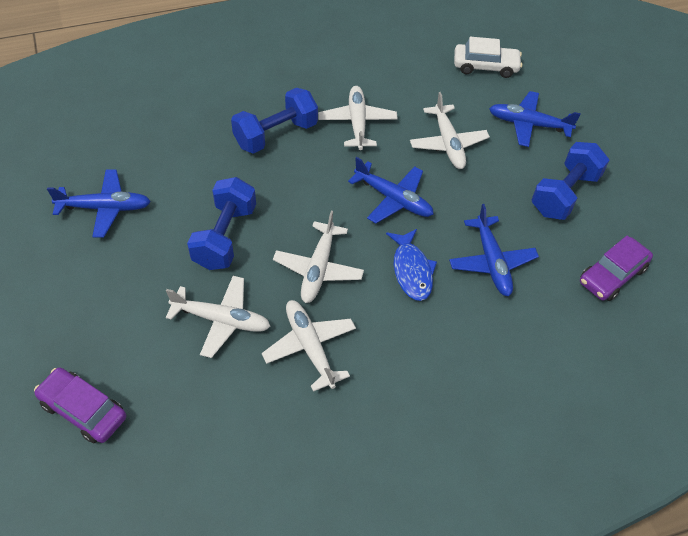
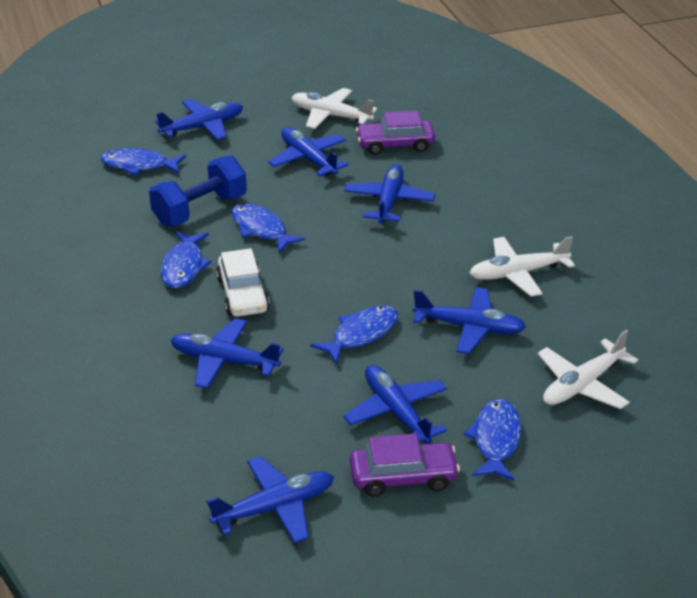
blue dumbbell: 3 -> 1
blue fish: 1 -> 5
blue plane: 4 -> 7
white plane: 5 -> 3

